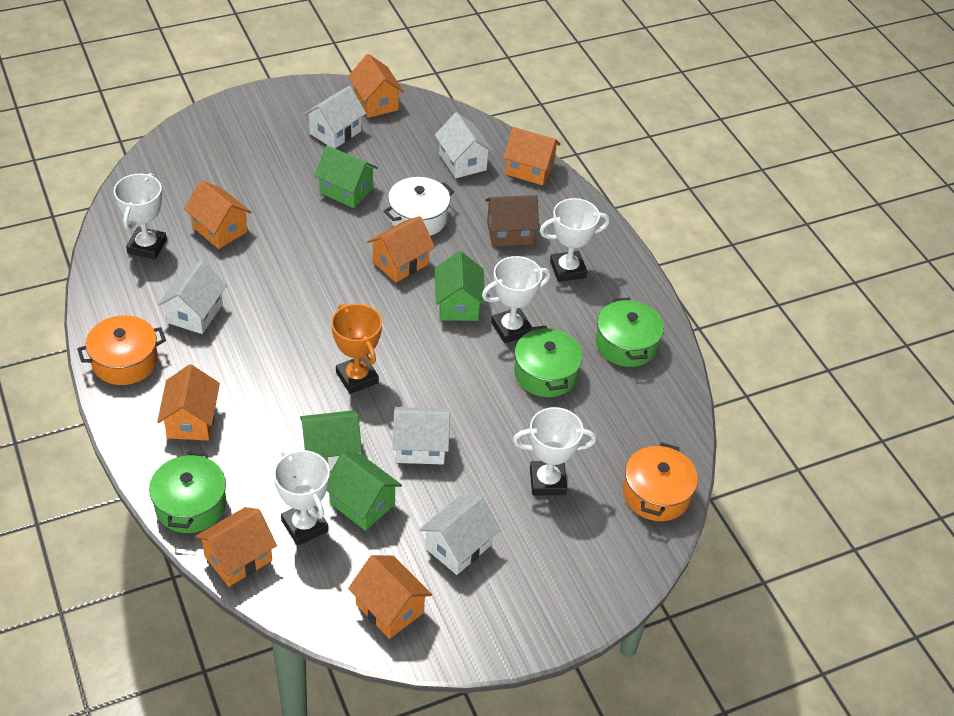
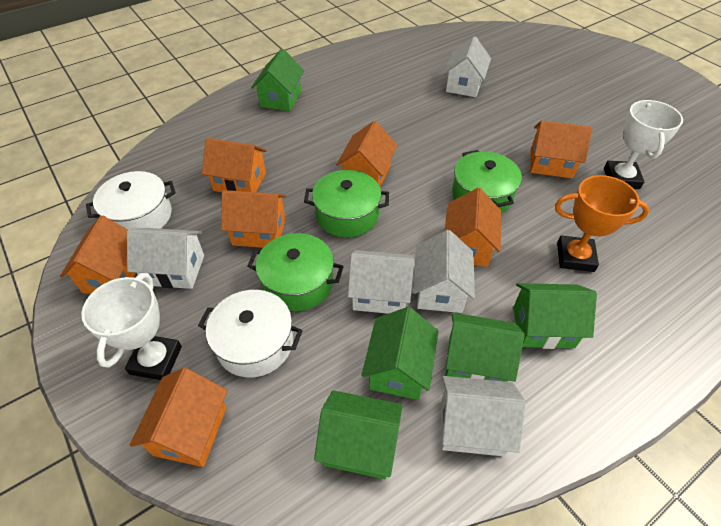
brown house: 1 -> 0
green house: 4 -> 5
orange pot: 2 -> 0
white pot: 1 -> 2
white trophy: 5 -> 2

